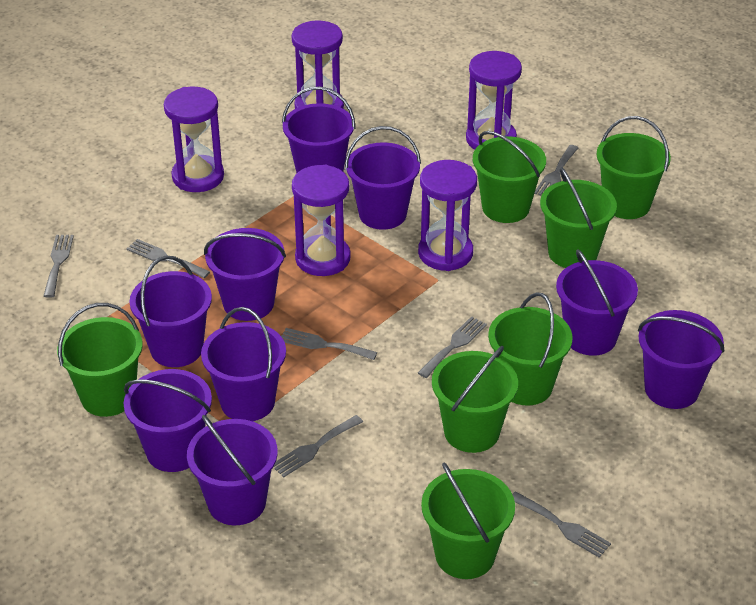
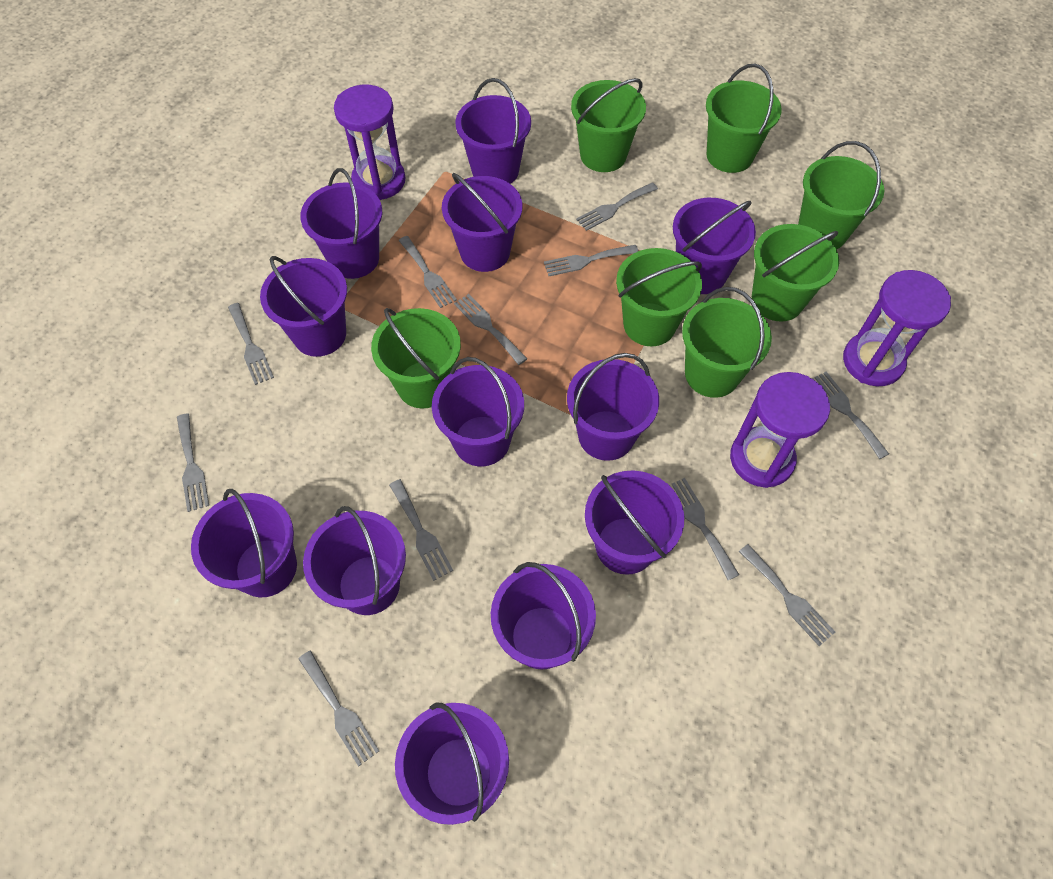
grey fork: 7 -> 11
purple bucket: 9 -> 12
purple hourglass: 5 -> 3

